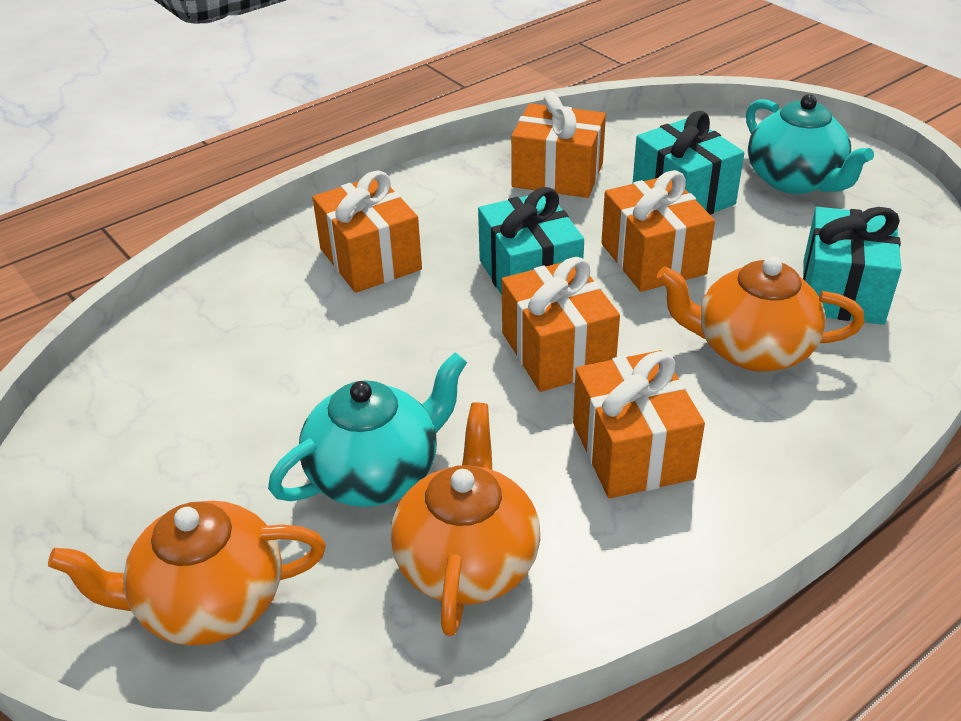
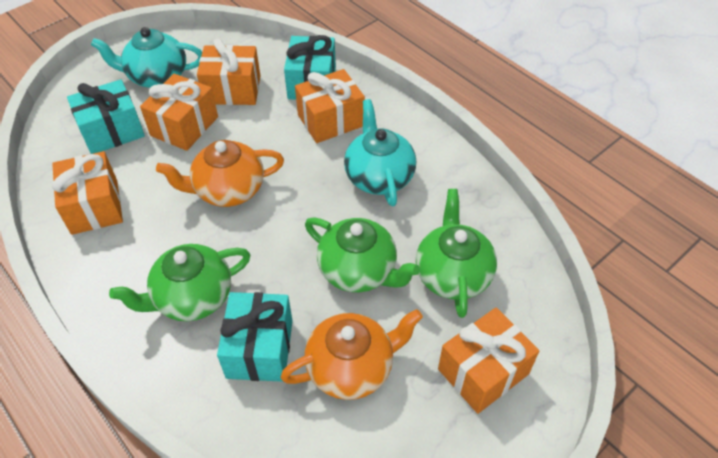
green teapot: 0 -> 3
orange teapot: 3 -> 2

